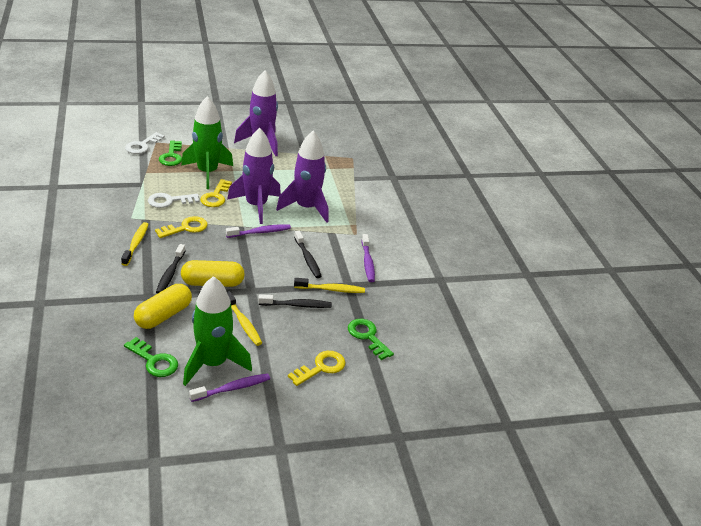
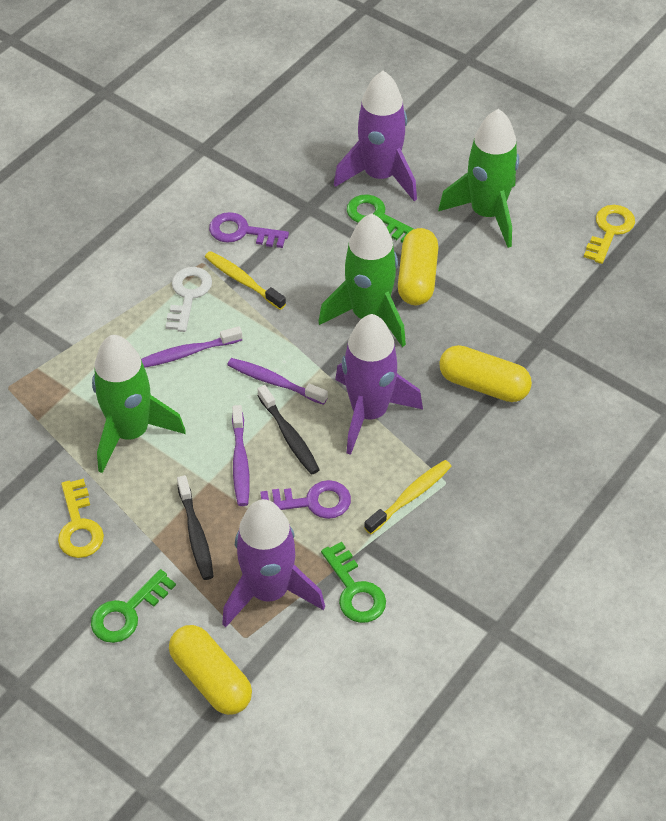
black toothbrush: 3 -> 2
green rocket: 2 -> 3
purple key: 0 -> 2
white key: 2 -> 1
yellow capsule: 2 -> 3
yellow key: 3 -> 2
yellow toothbrush: 3 -> 2

